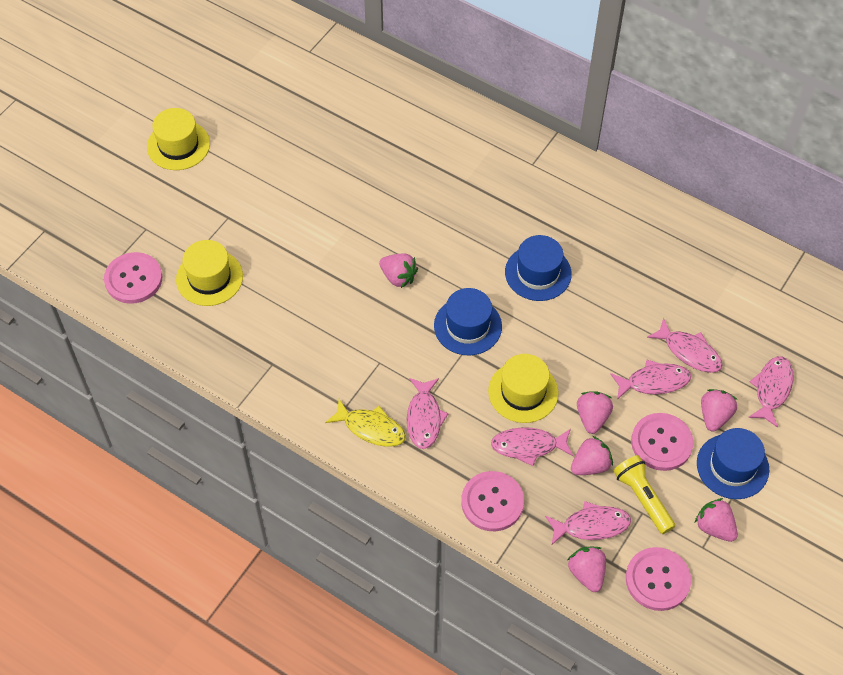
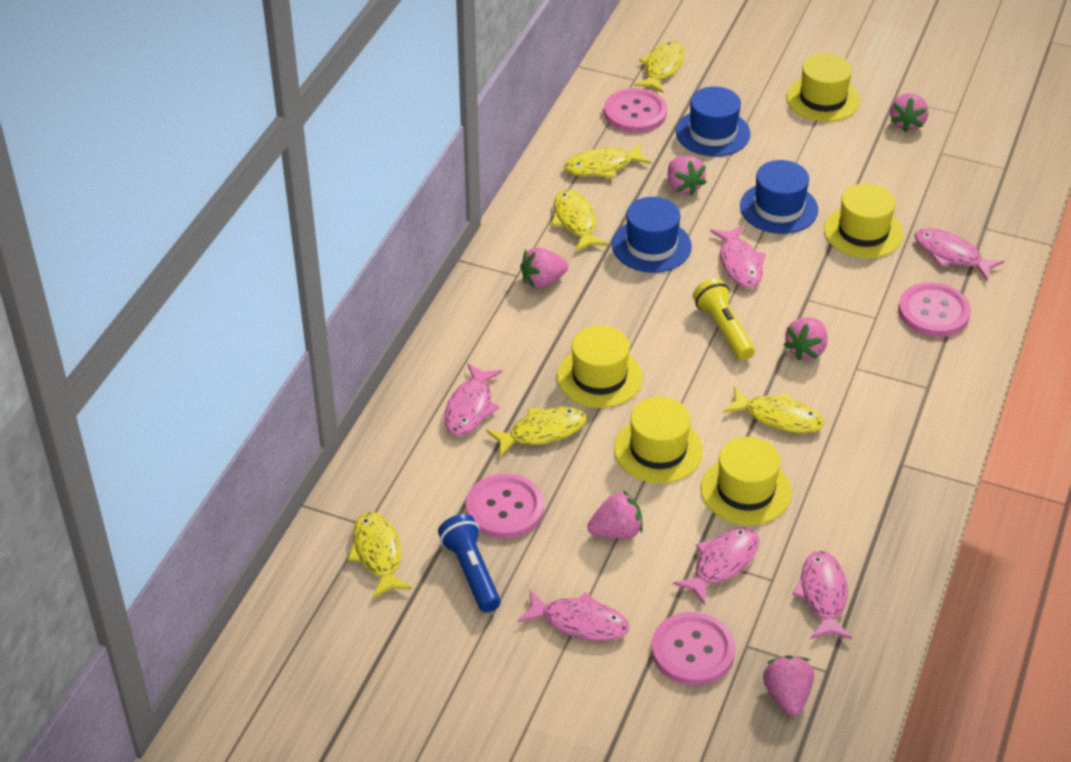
blue flashlight: 0 -> 1
yellow fish: 1 -> 6
yellow hat: 3 -> 5

